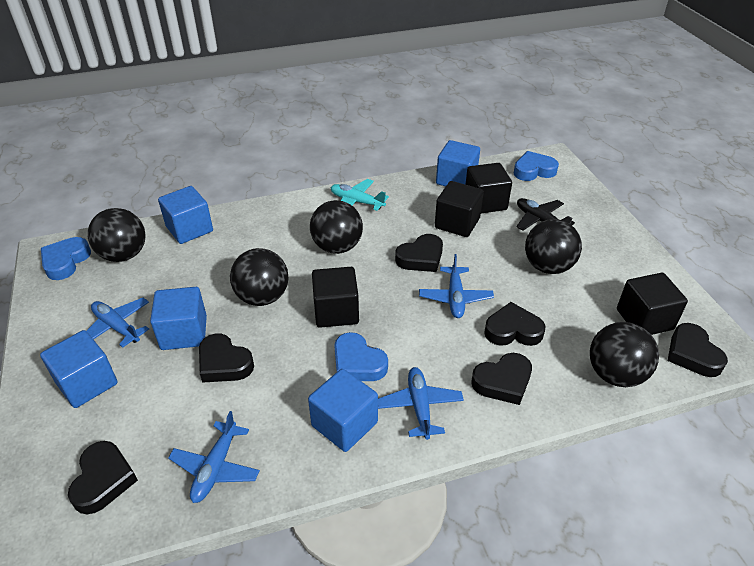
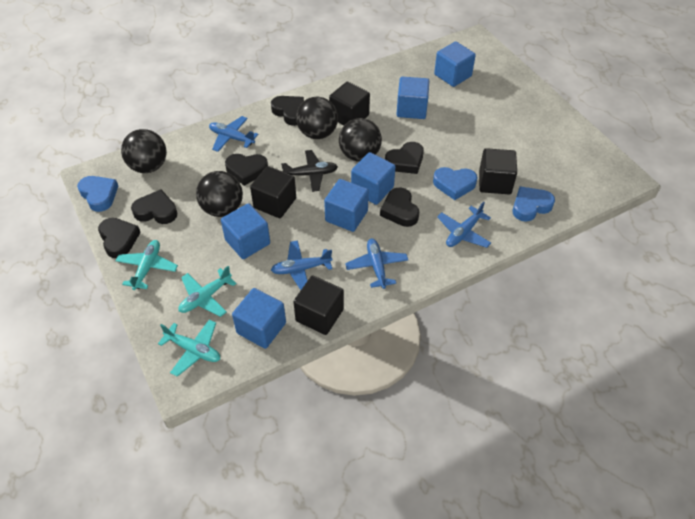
black ball: 5 -> 4
blue cube: 5 -> 6
turquoise plane: 1 -> 3

